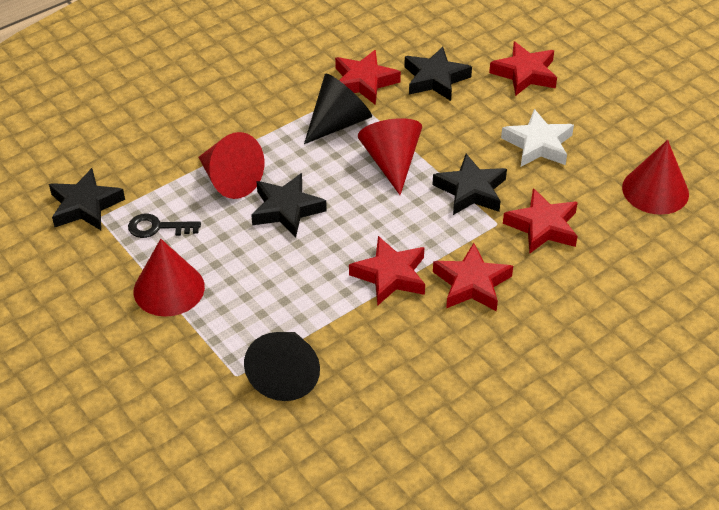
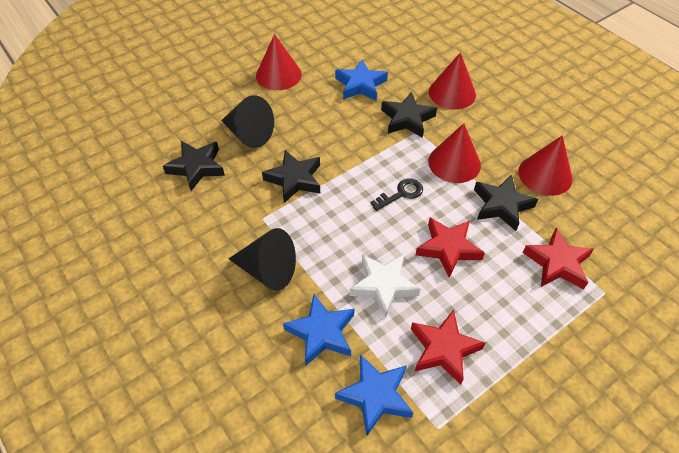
blue star: 0 -> 3
red star: 5 -> 3

